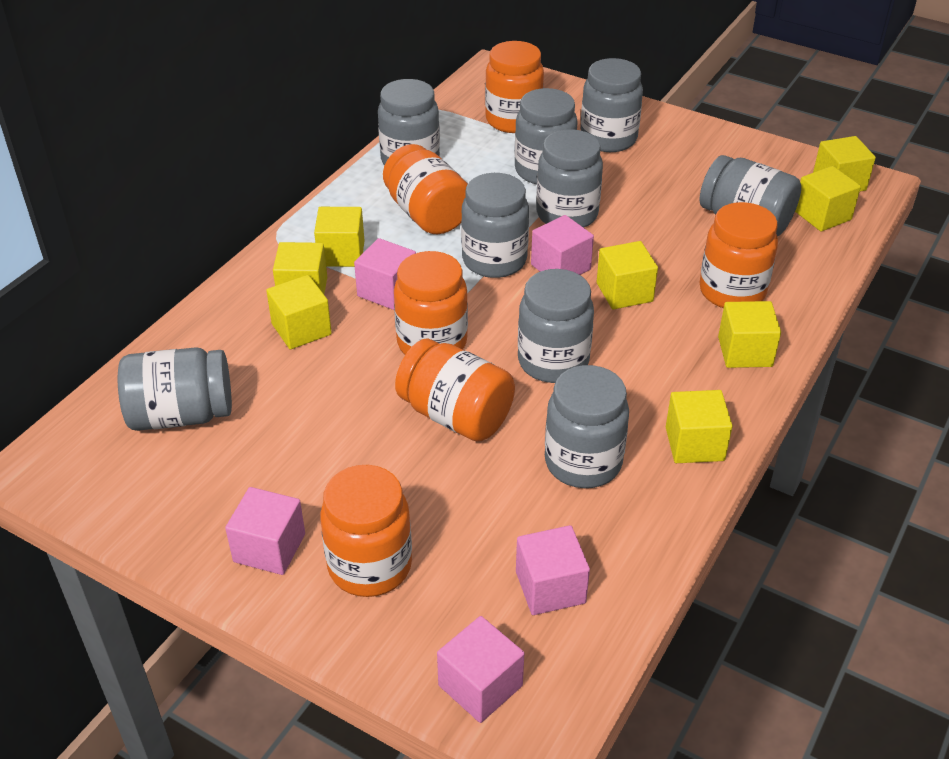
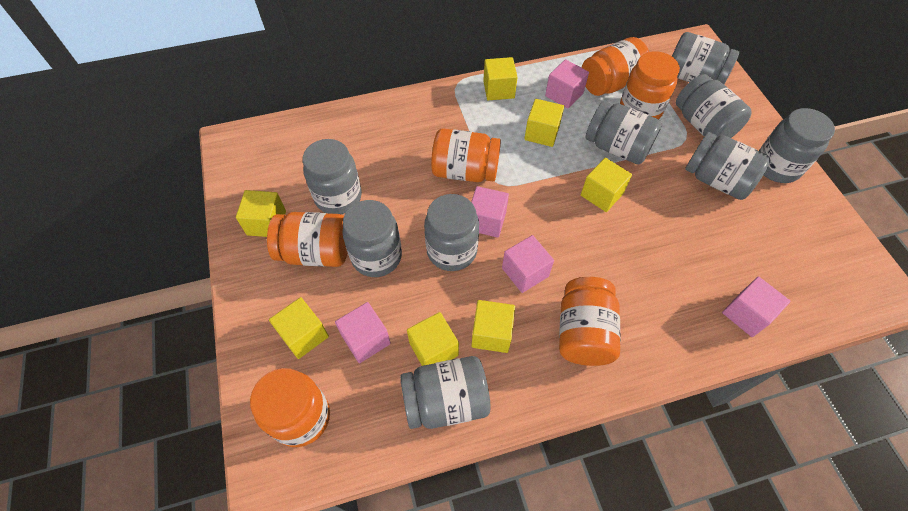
yellow cube: 8 -> 7

